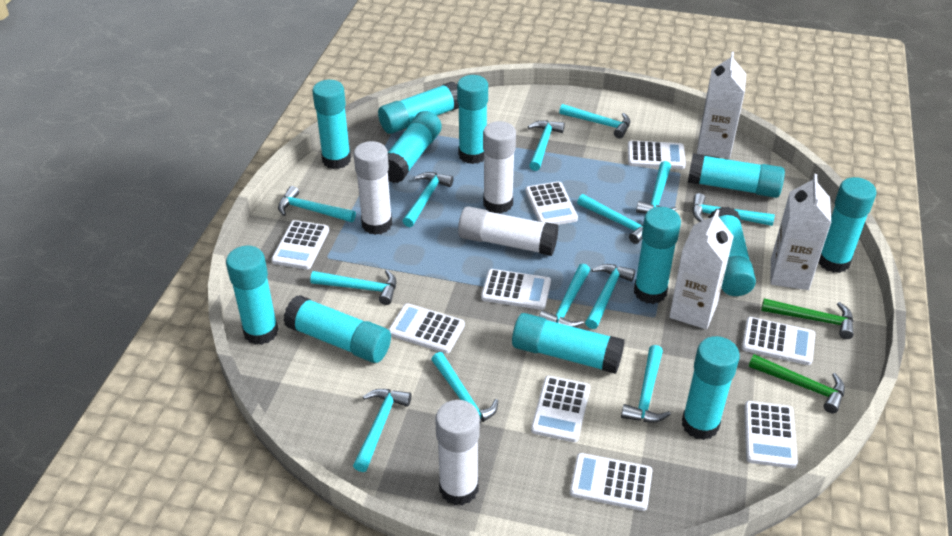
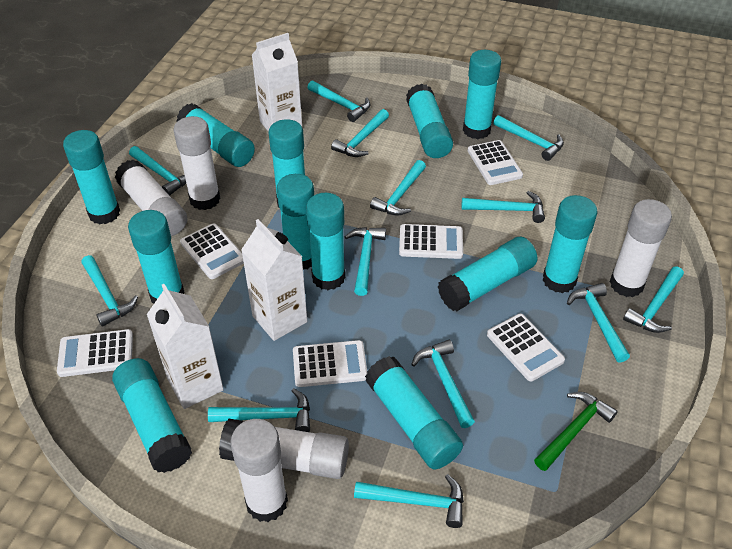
green hammer: 2 -> 1
white calculator: 9 -> 6
white glue stick: 4 -> 5

